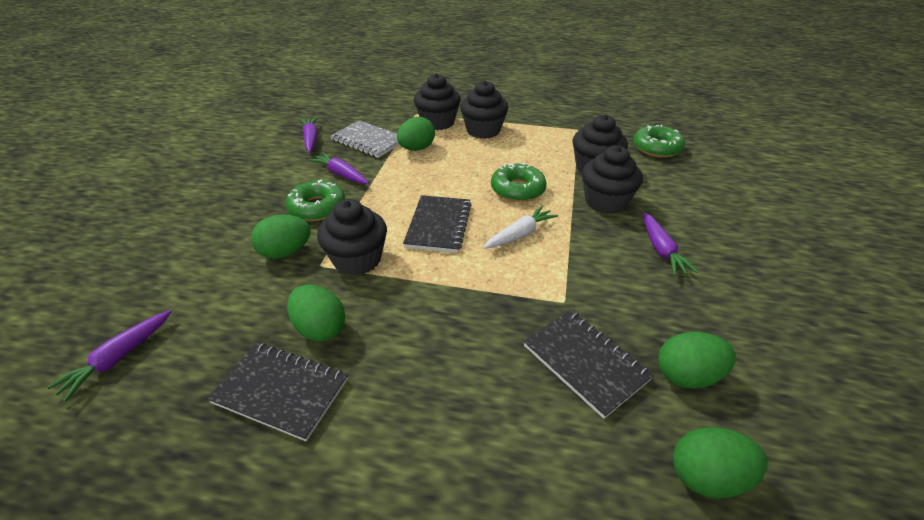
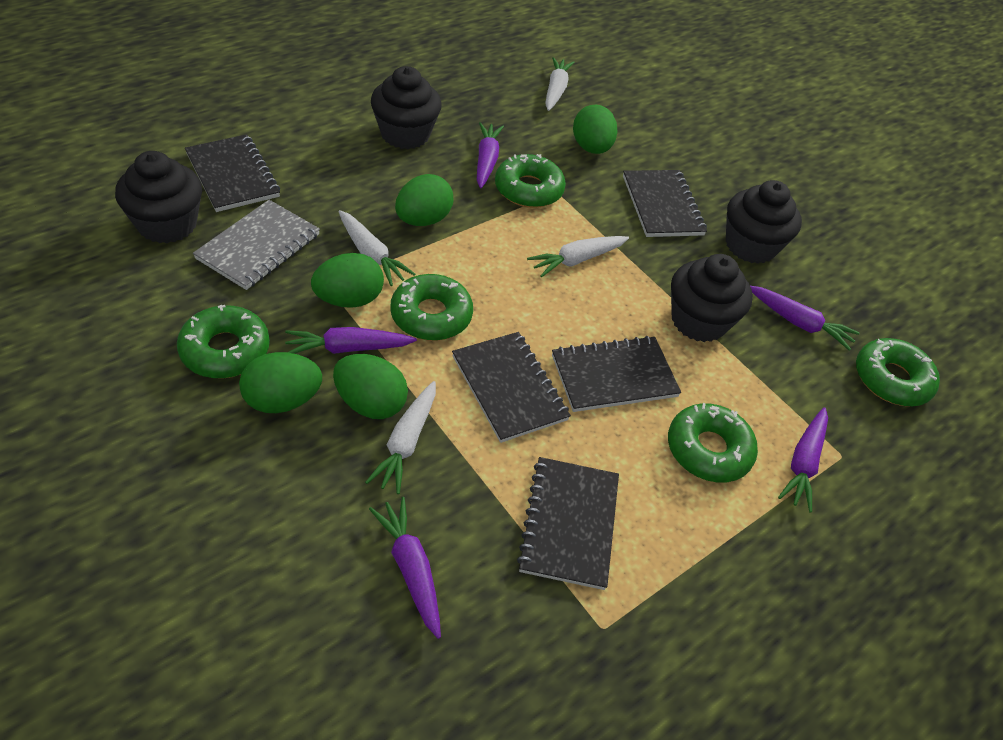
black cupcake: 5 -> 4
black notebook: 3 -> 5
green donut: 3 -> 5
purple carrot: 4 -> 5
white carrot: 1 -> 4

